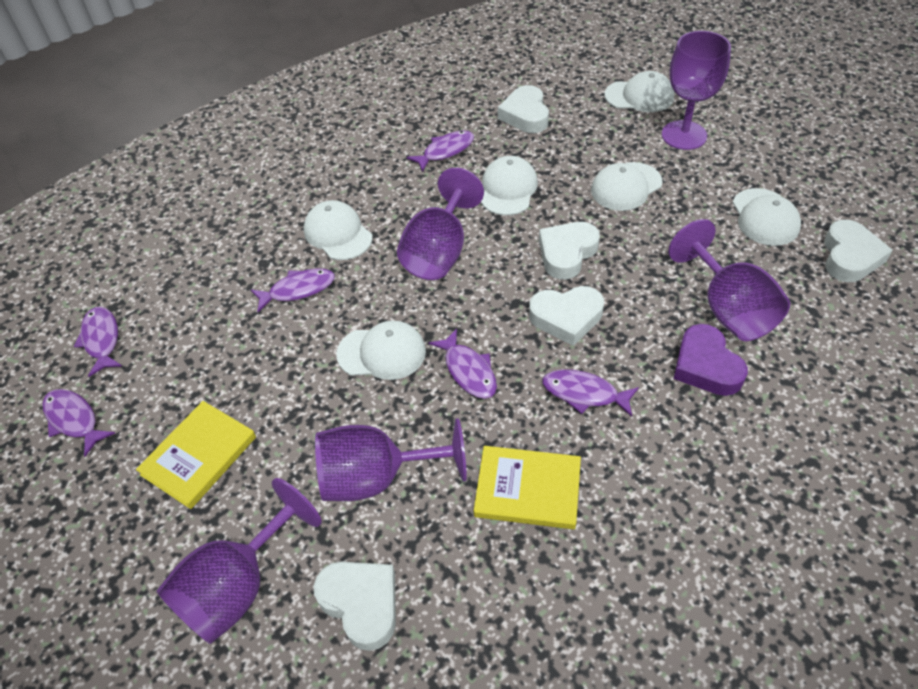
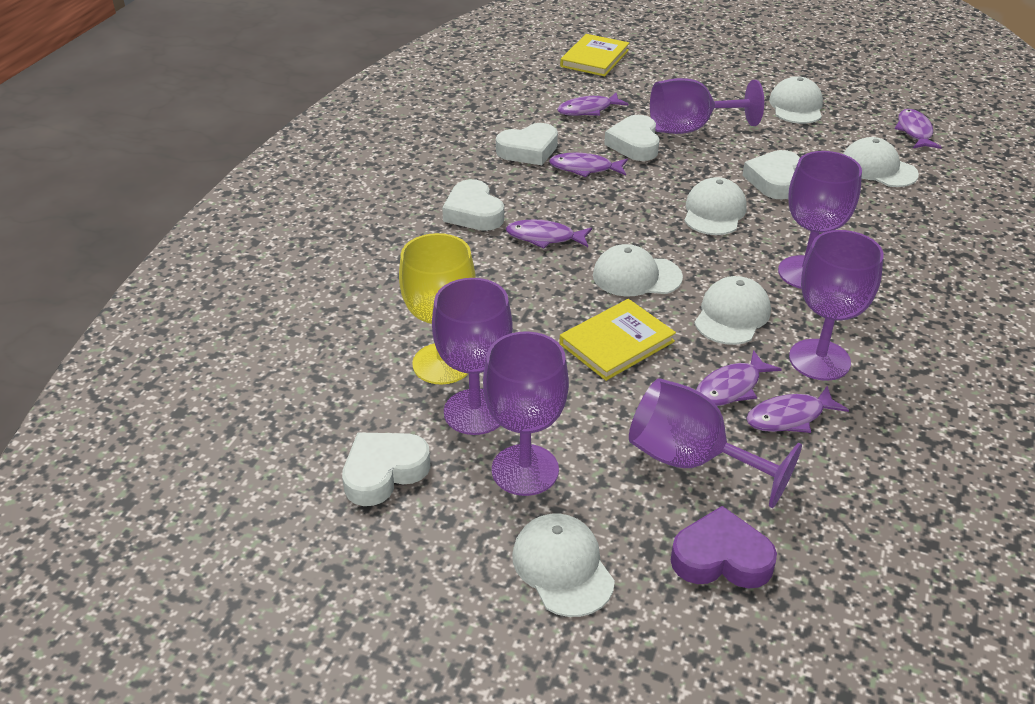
purple goblet: 5 -> 6
yellow goblet: 0 -> 1

